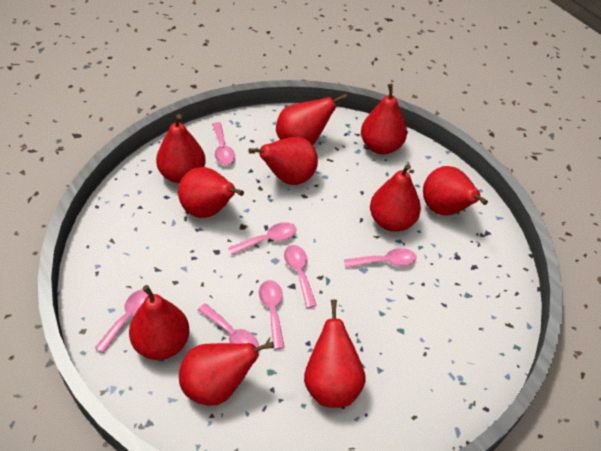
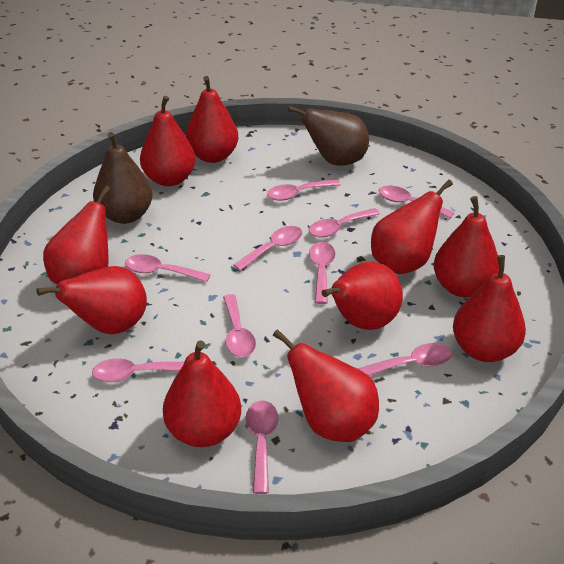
brown pear: 0 -> 2
pink spoon: 7 -> 10

